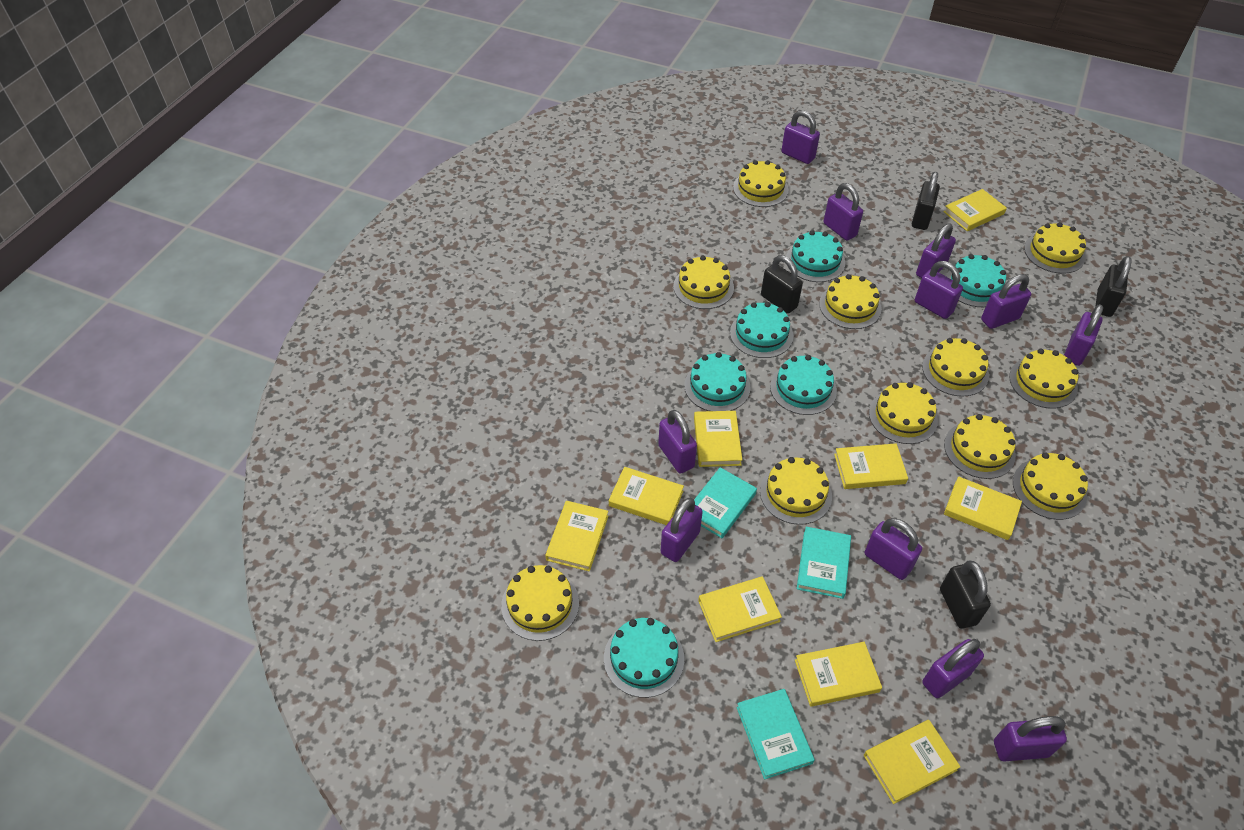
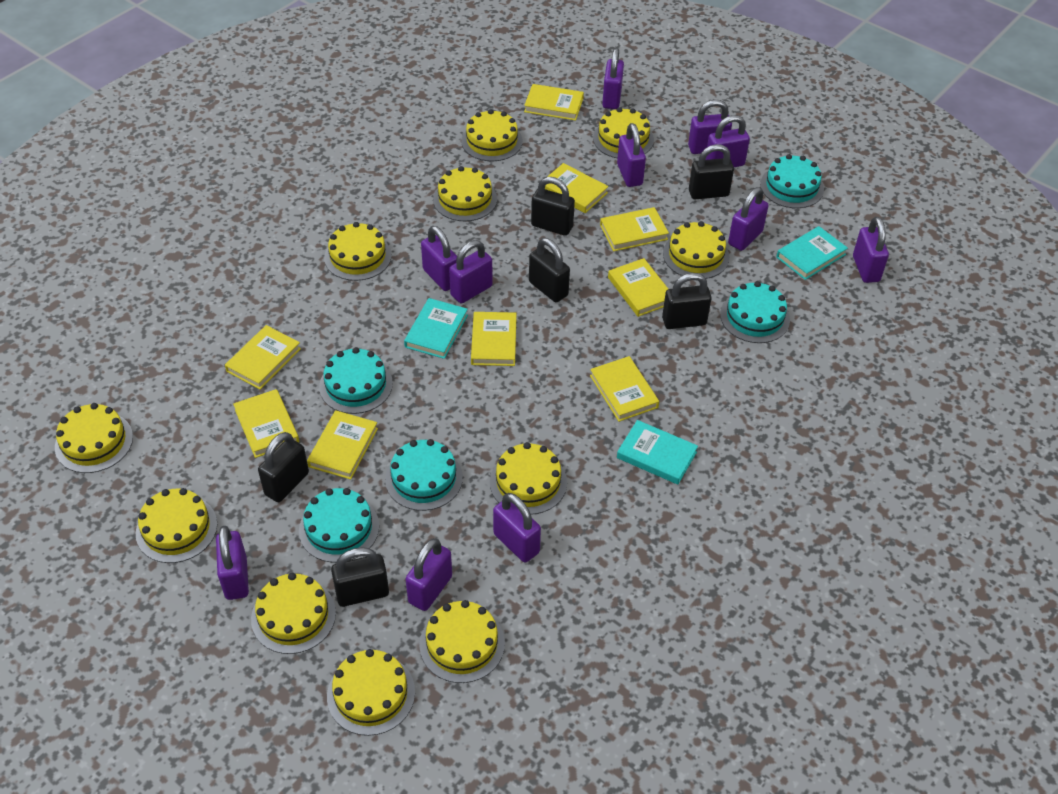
black padlock: 4 -> 6
turquoise cake: 6 -> 5

